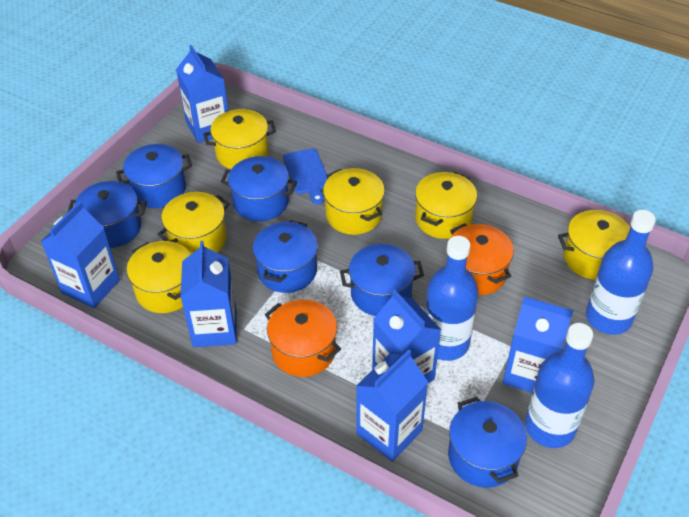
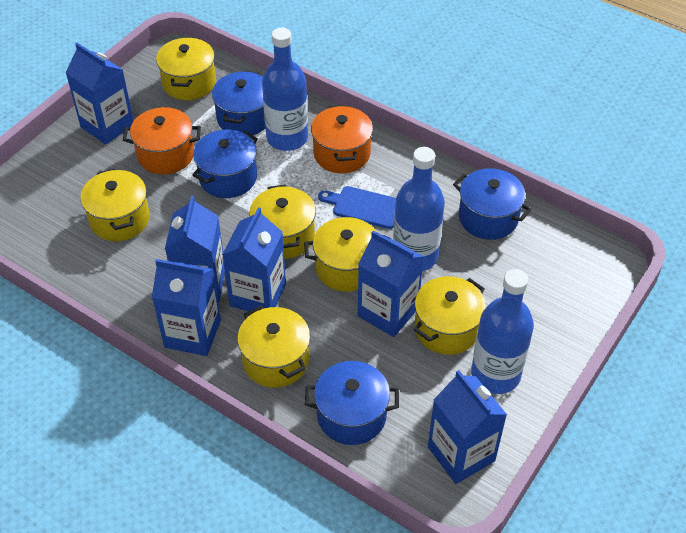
blue pot: 6 -> 4

